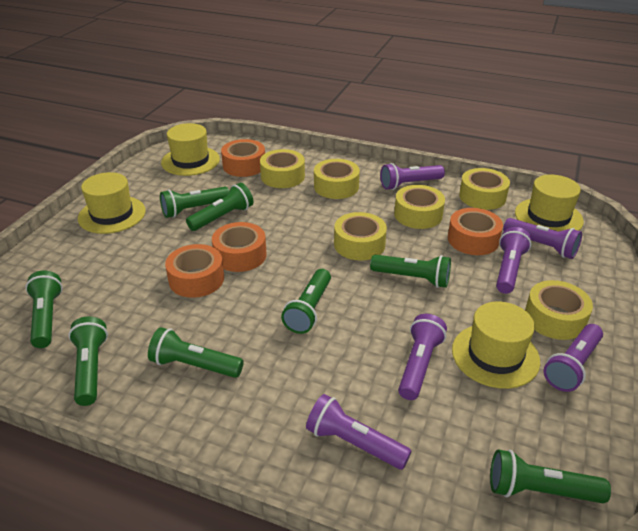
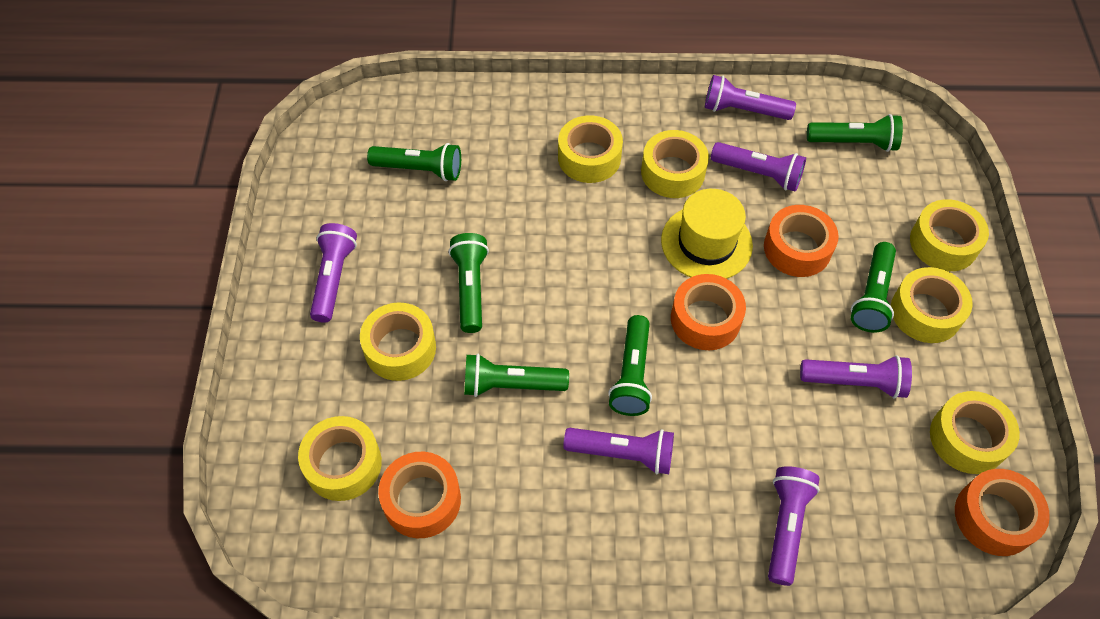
green flashlight: 8 -> 6
yellow hat: 4 -> 1
yellow tape: 6 -> 7

